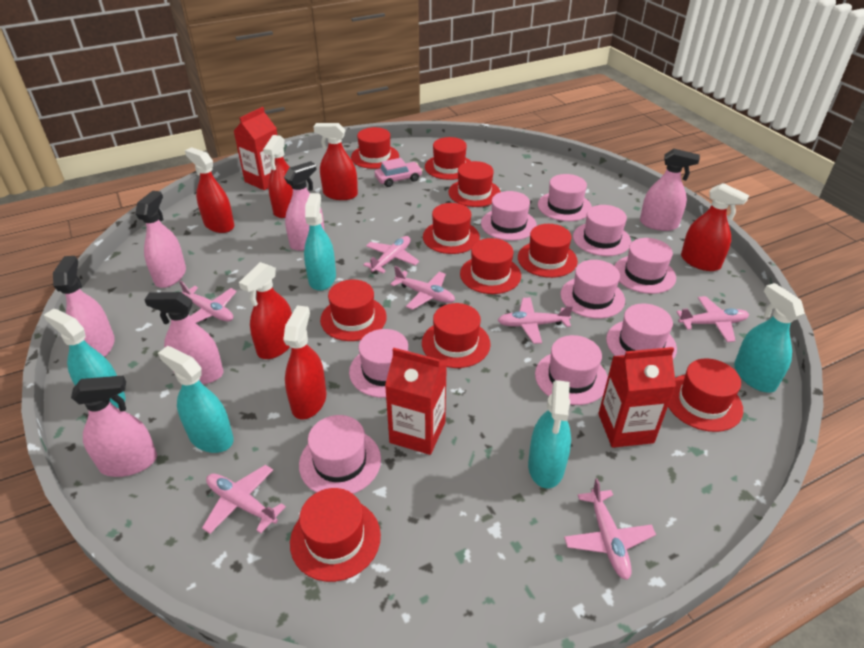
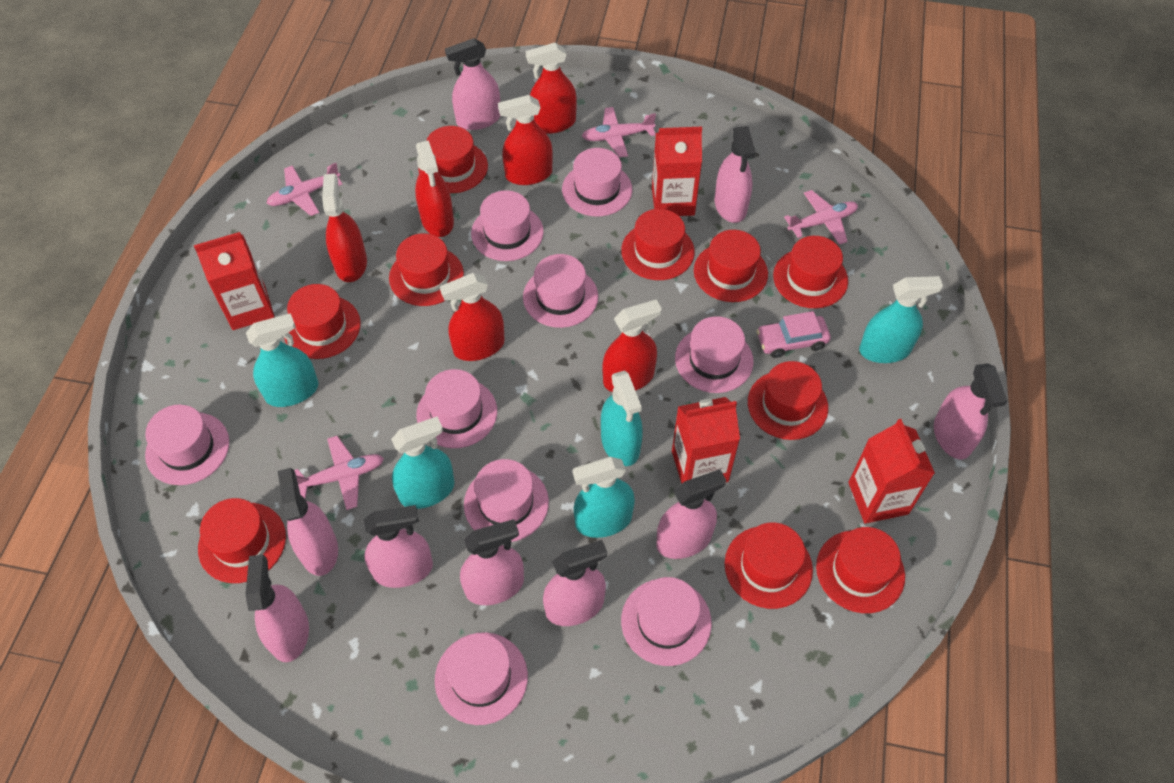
pink plane: 7 -> 4
pink spray bottle: 6 -> 9
red carton: 3 -> 4

